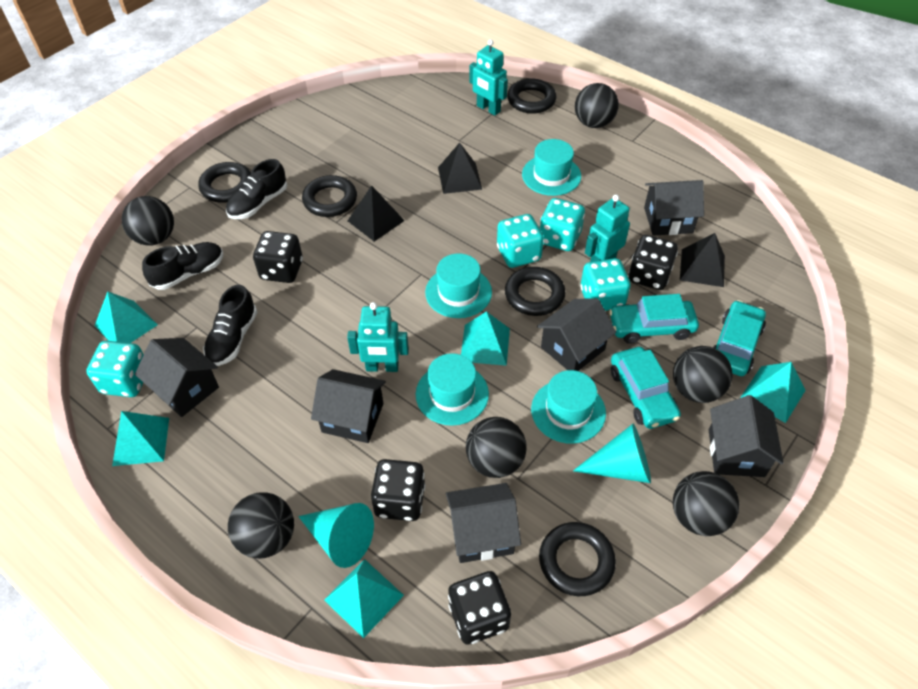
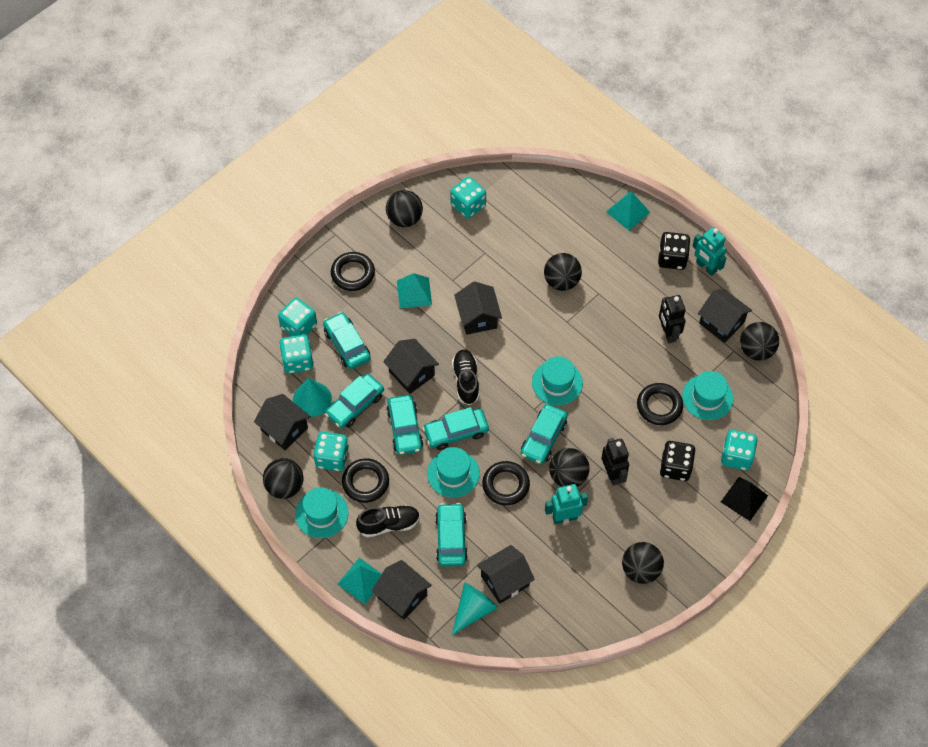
black dice: 4 -> 2
black pyramid: 3 -> 1
black ring: 5 -> 4
black robot: 0 -> 2
black shoe: 3 -> 2
turquoise car: 3 -> 6
turquoise dice: 4 -> 5
turquoise pyramid: 5 -> 3
turquoise robot: 3 -> 2

